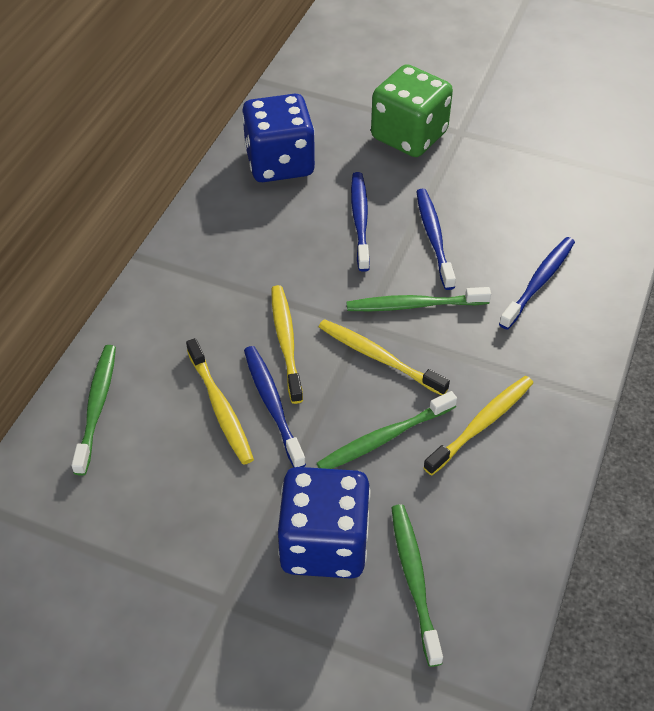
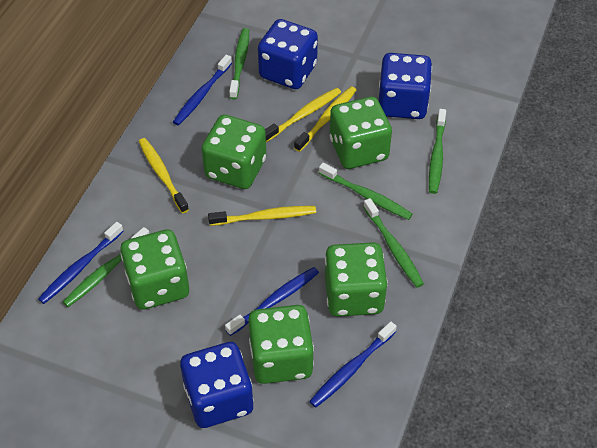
blue dice: 2 -> 3
green dice: 1 -> 5
green toothbrush: 4 -> 5

